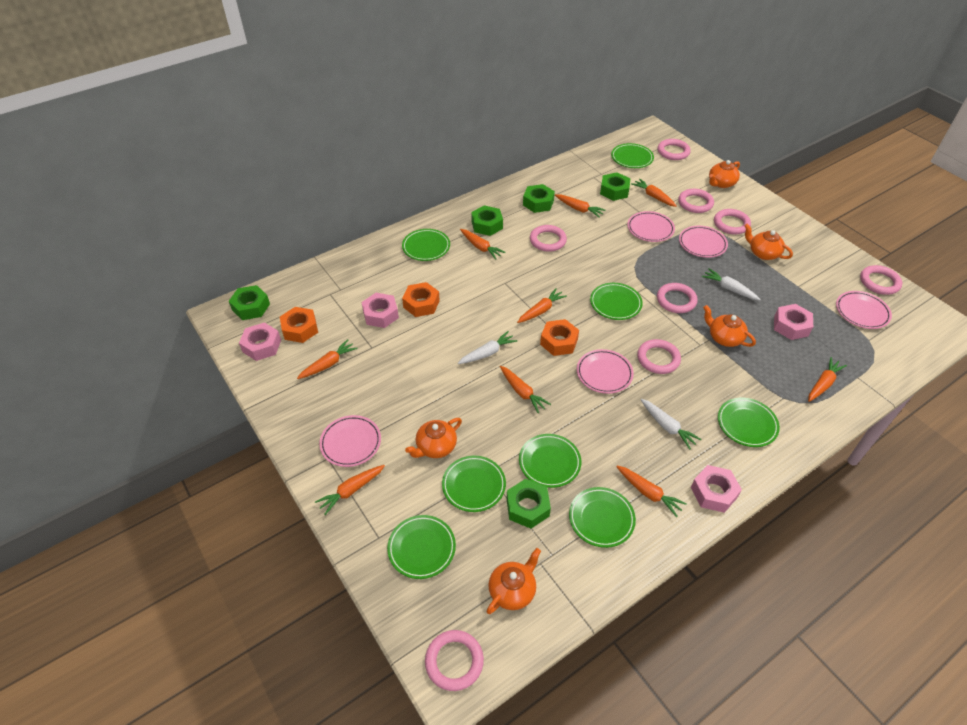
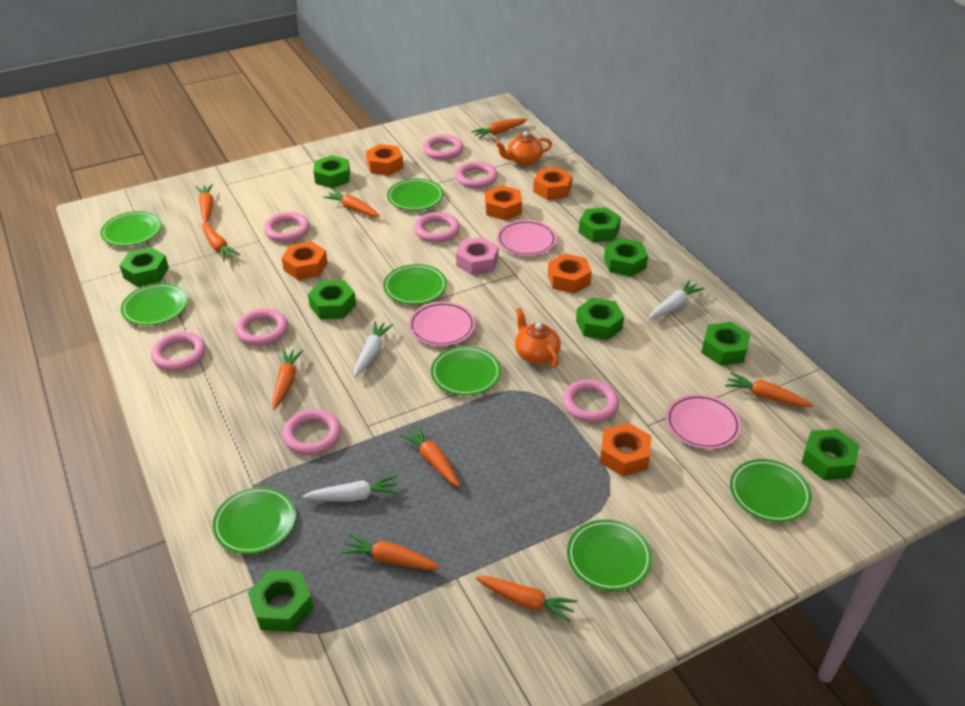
green nut: 5 -> 9
orange nut: 3 -> 6
orange teapot: 5 -> 2
pink nut: 4 -> 1
pink plate: 5 -> 3

